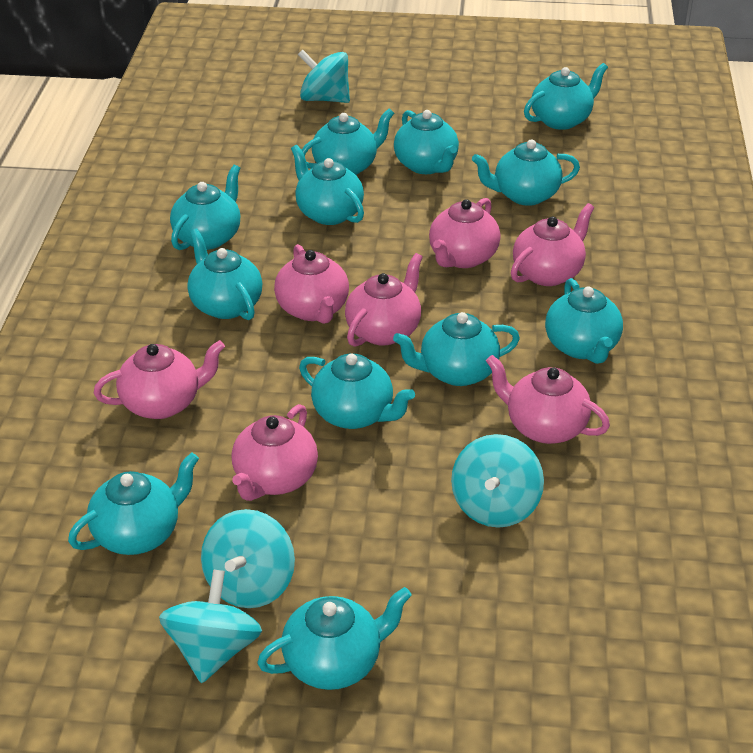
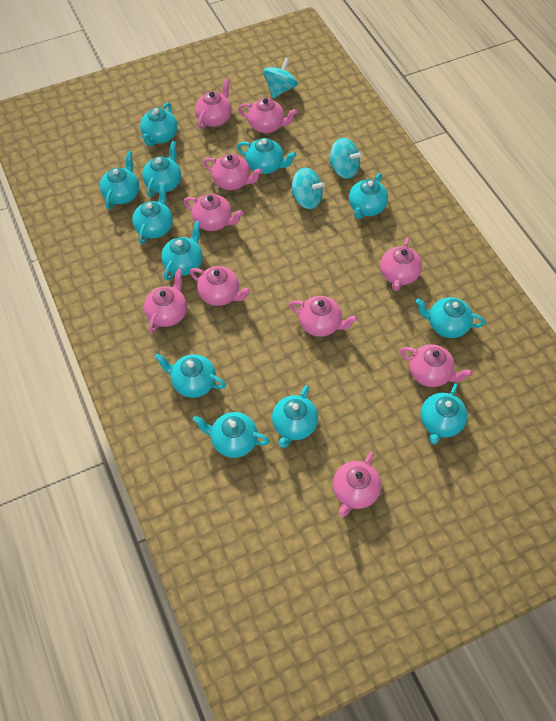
pink teapot: 7 -> 10
turquoise spinning top: 4 -> 3

